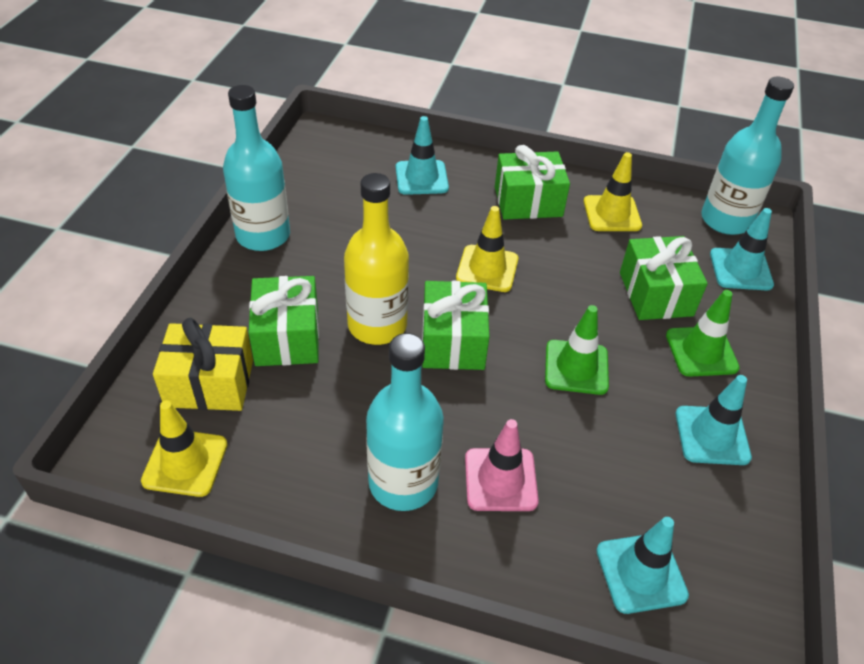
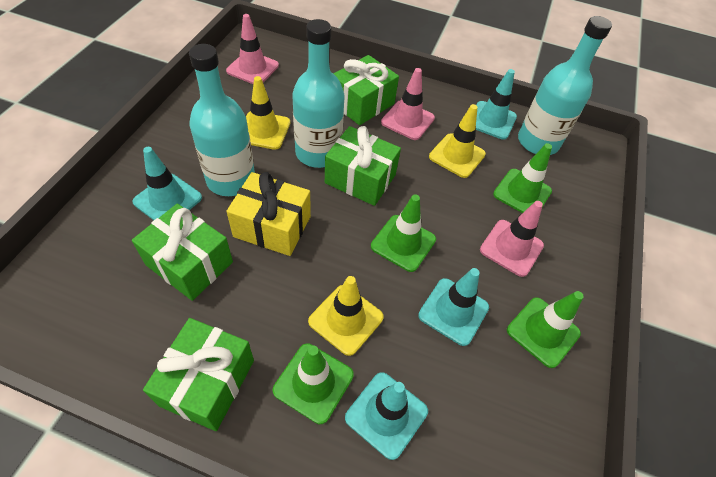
green traffic cone: 2 -> 4
pink traffic cone: 1 -> 3
yellow bottle: 1 -> 0

